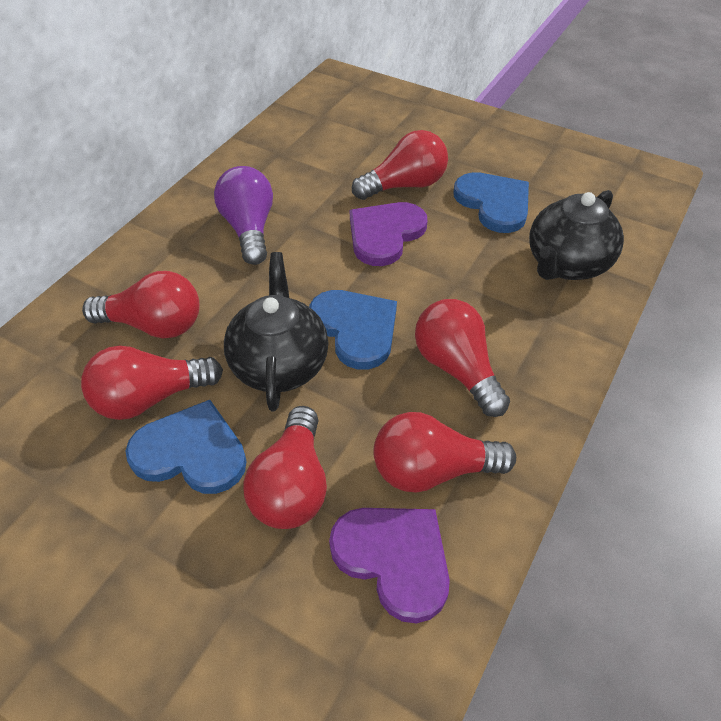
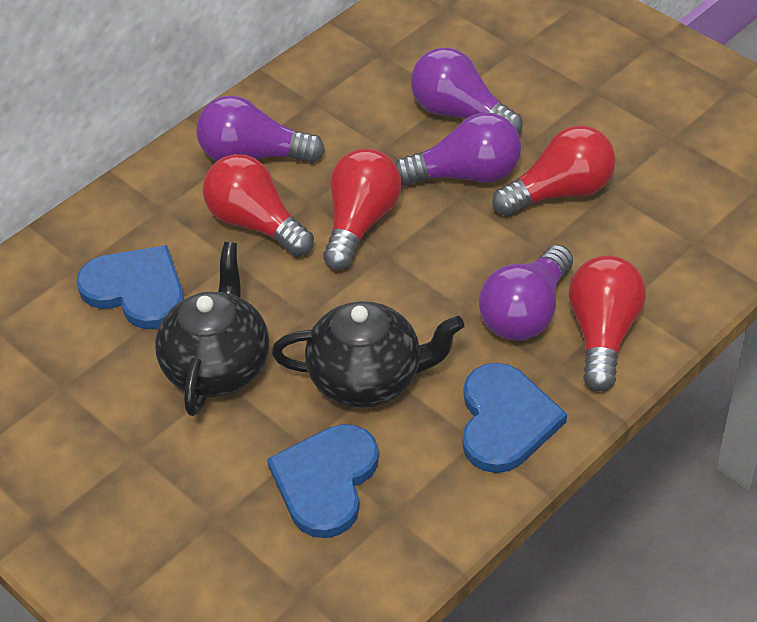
purple heart: 2 -> 0
purple light bulb: 1 -> 4
red light bulb: 6 -> 4

